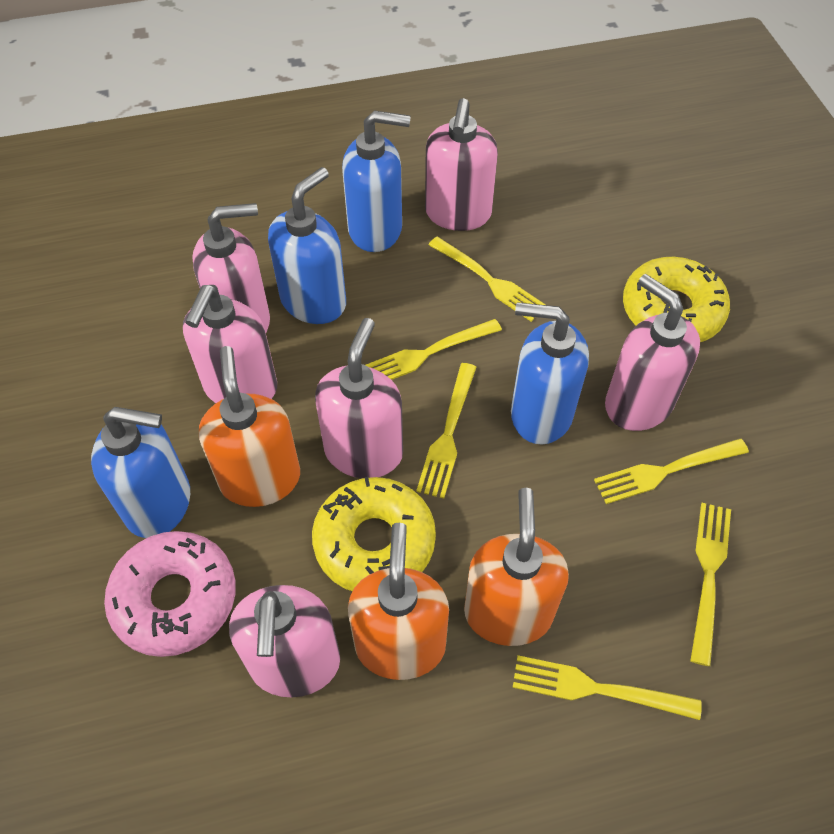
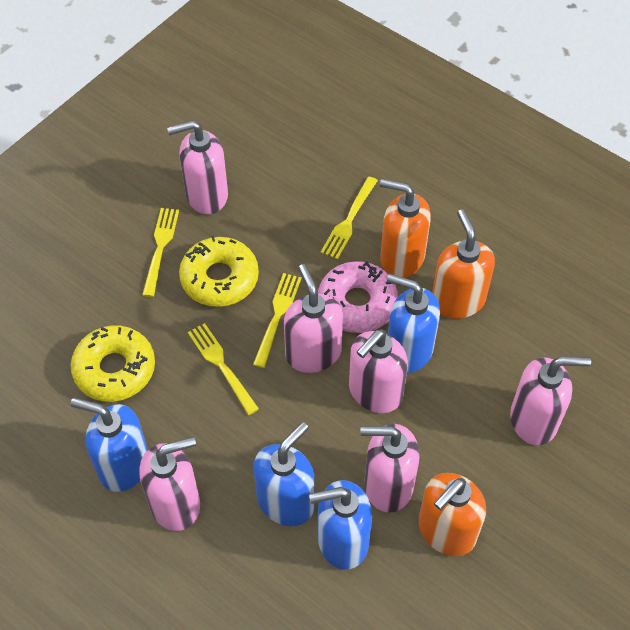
yellow fork: 6 -> 4

